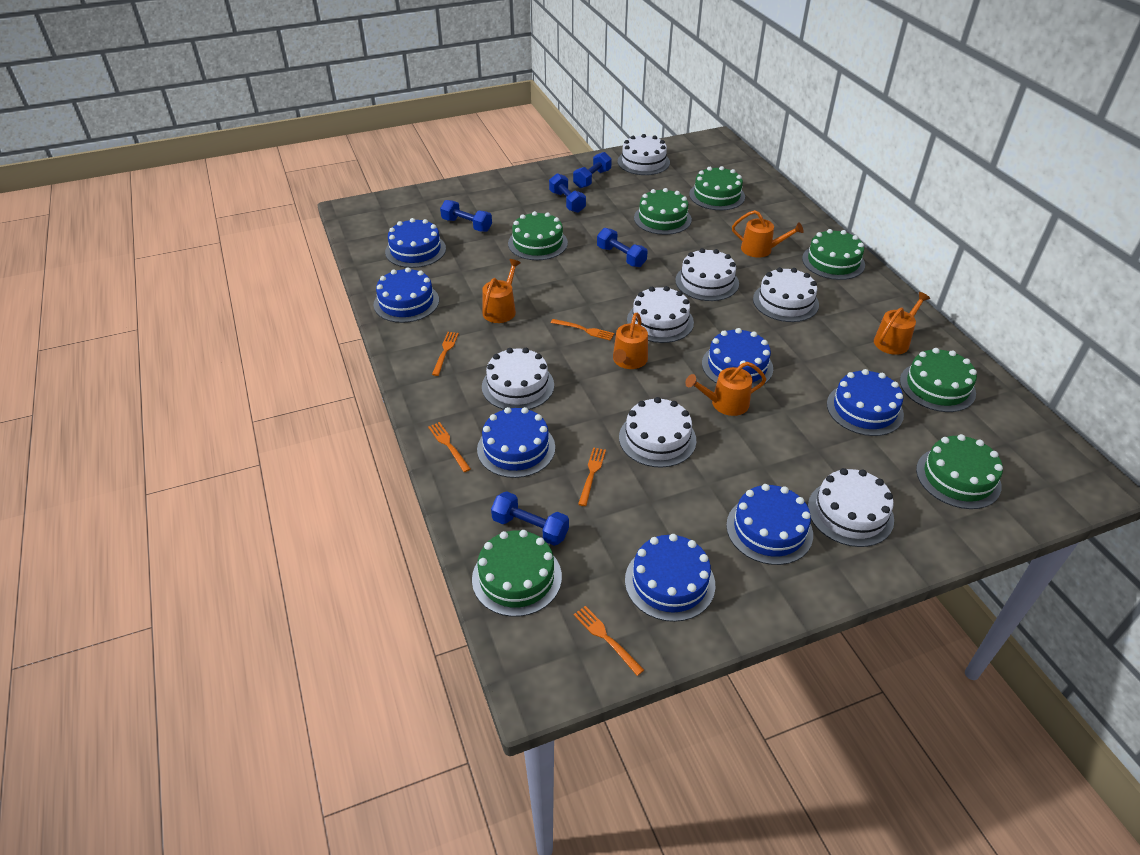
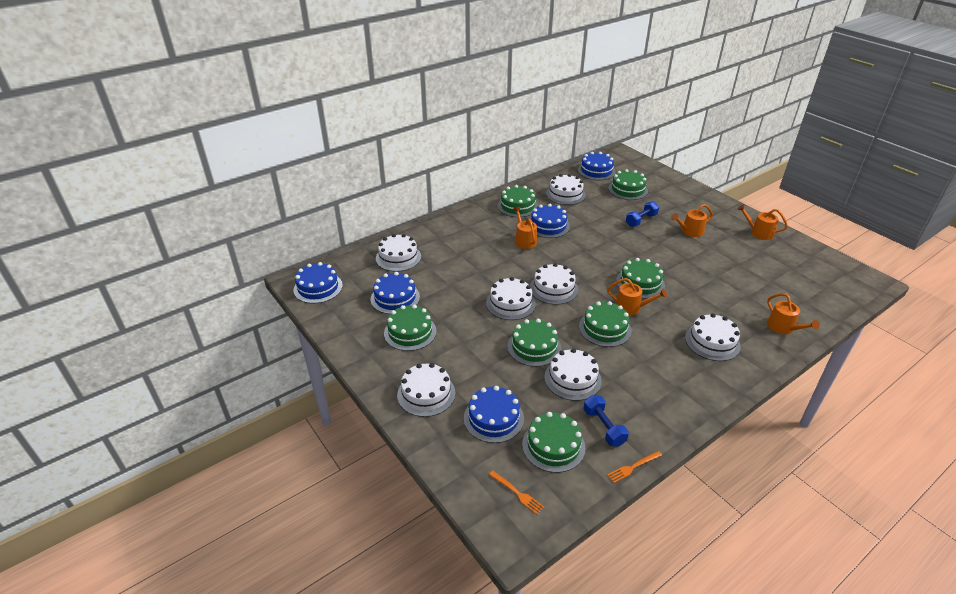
blue cake: 7 -> 5
blue dumbbell: 5 -> 2
orange fork: 5 -> 2

